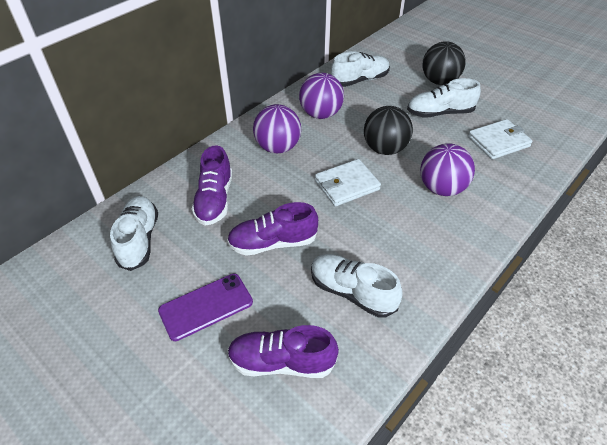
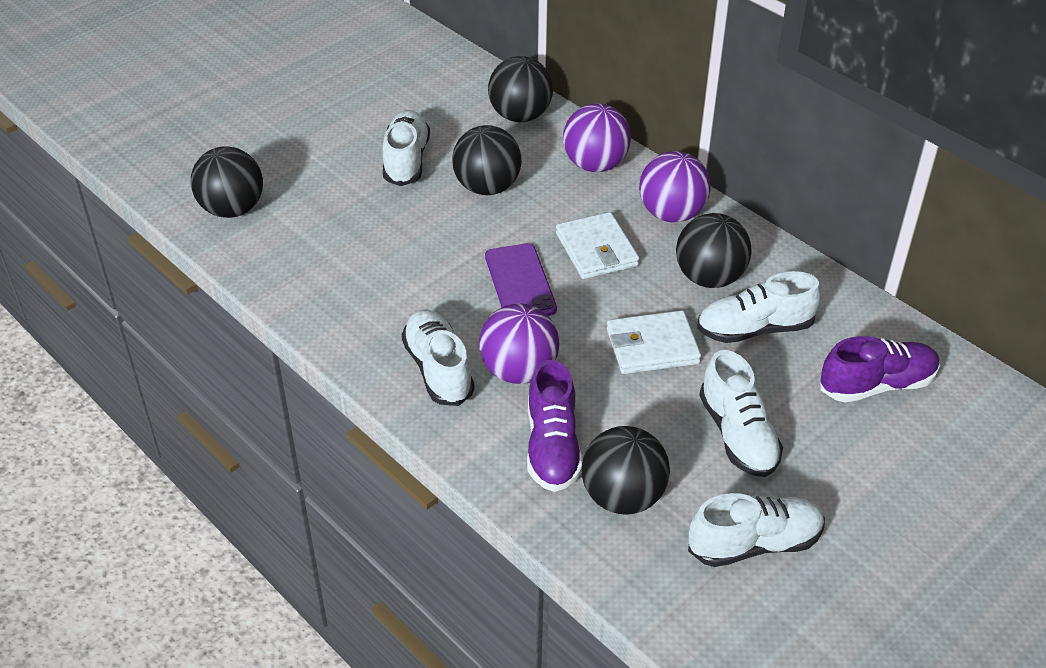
black ball: 2 -> 5
purple shoe: 3 -> 2
white shoe: 4 -> 5

